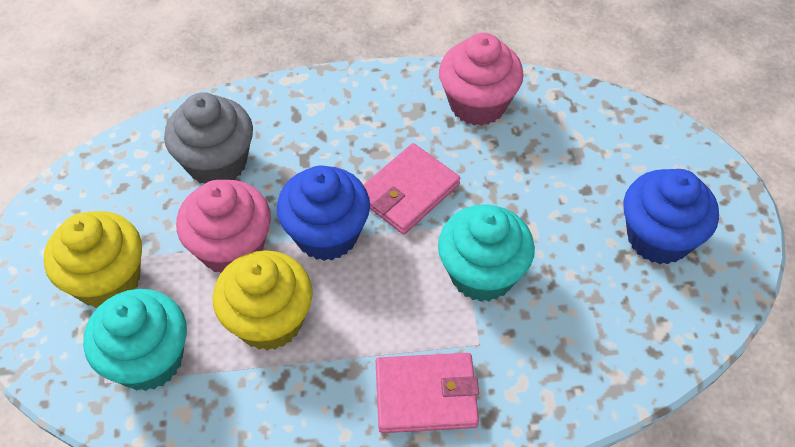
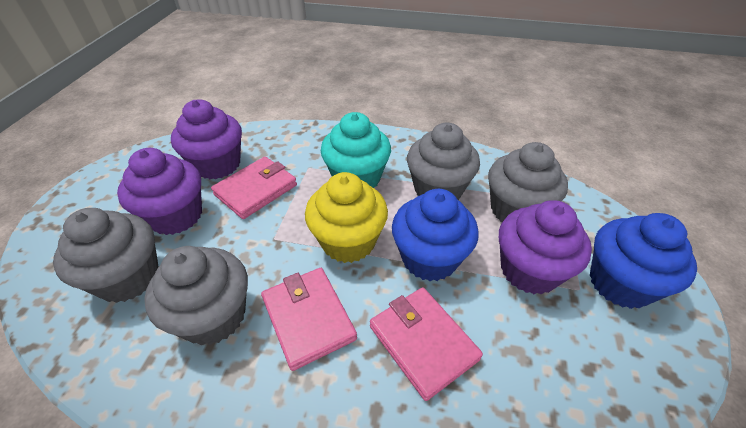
grey cupcake: 1 -> 4
pink cupcake: 2 -> 0
pink wallet: 2 -> 3
purple cupcake: 0 -> 3
turquoise cupcake: 2 -> 1
yellow cupcake: 2 -> 1

